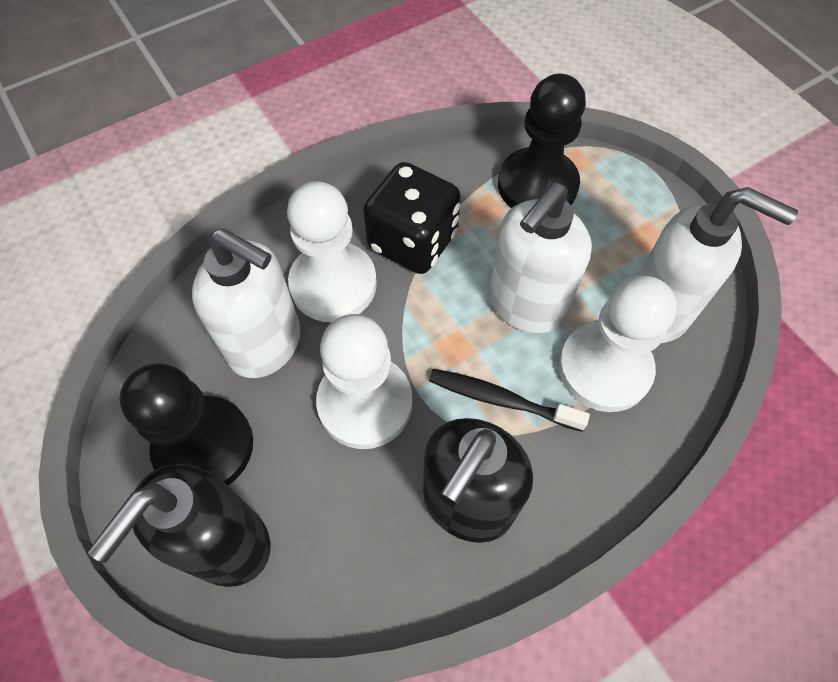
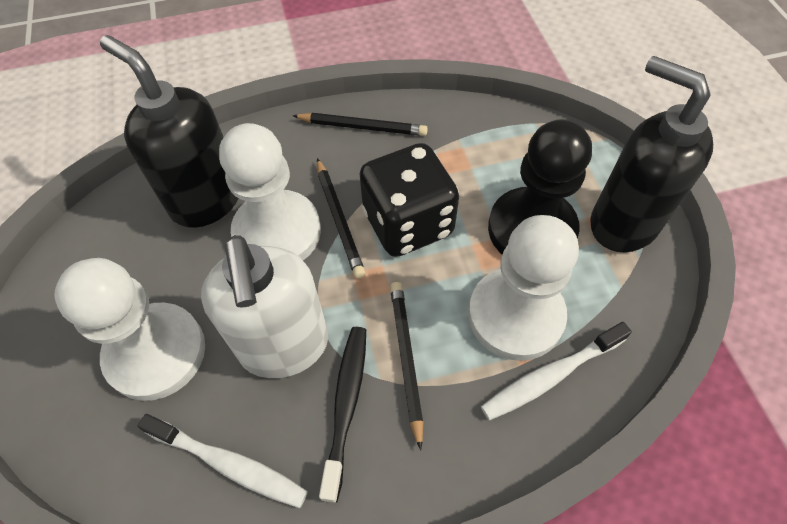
black pawn: 2 -> 1
black pencil: 0 -> 3
white soap dispenser: 3 -> 1
white toothbrush: 0 -> 2

